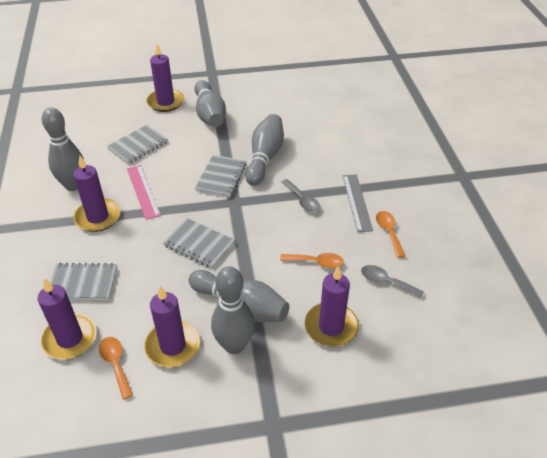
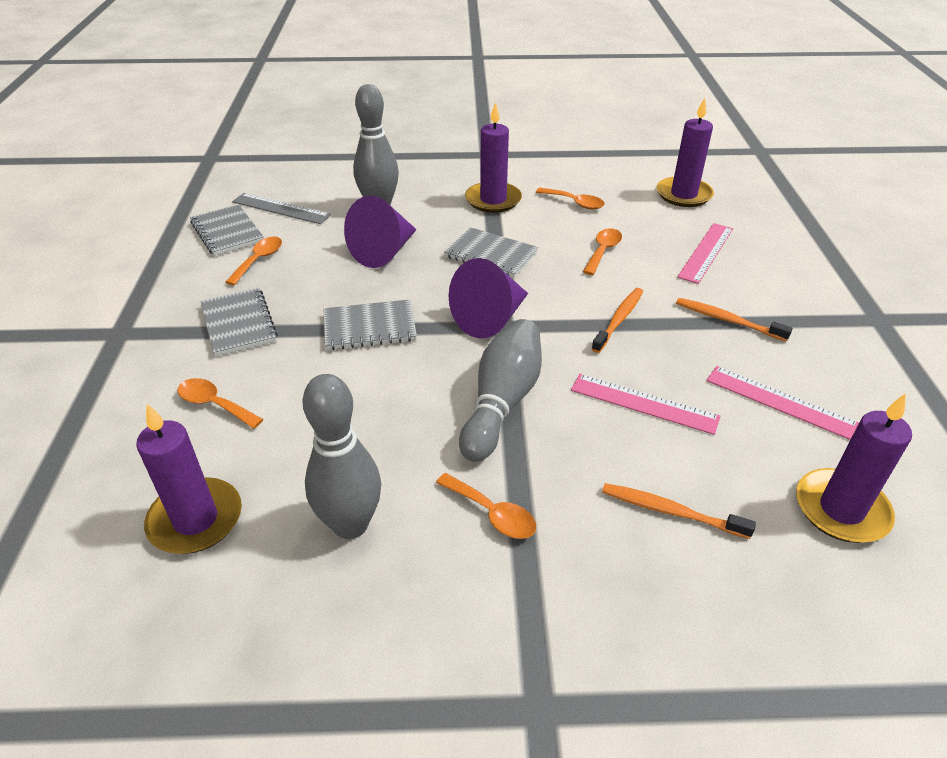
grey bowling pin: 5 -> 3
grey spoon: 2 -> 0
orange spoon: 3 -> 5
orange toothbrush: 0 -> 3
pink ruler: 1 -> 3
purple candle: 5 -> 4
purple cone: 0 -> 2

